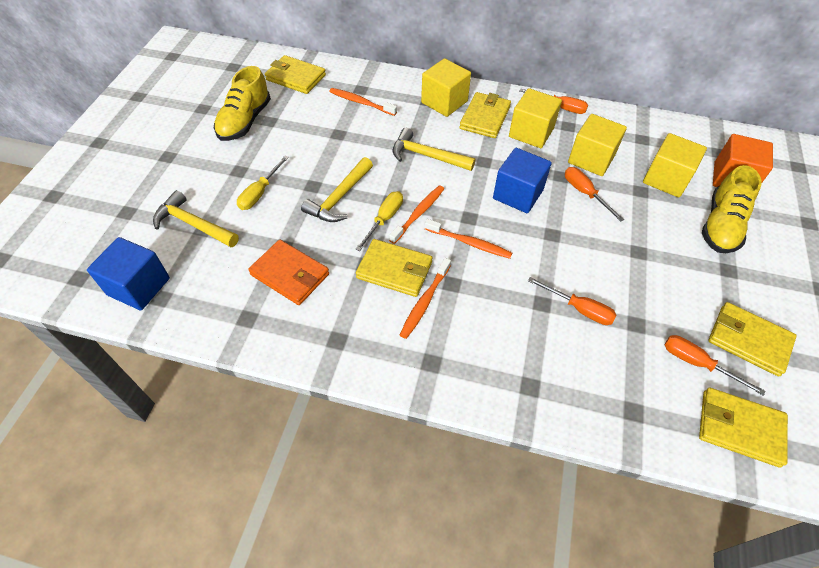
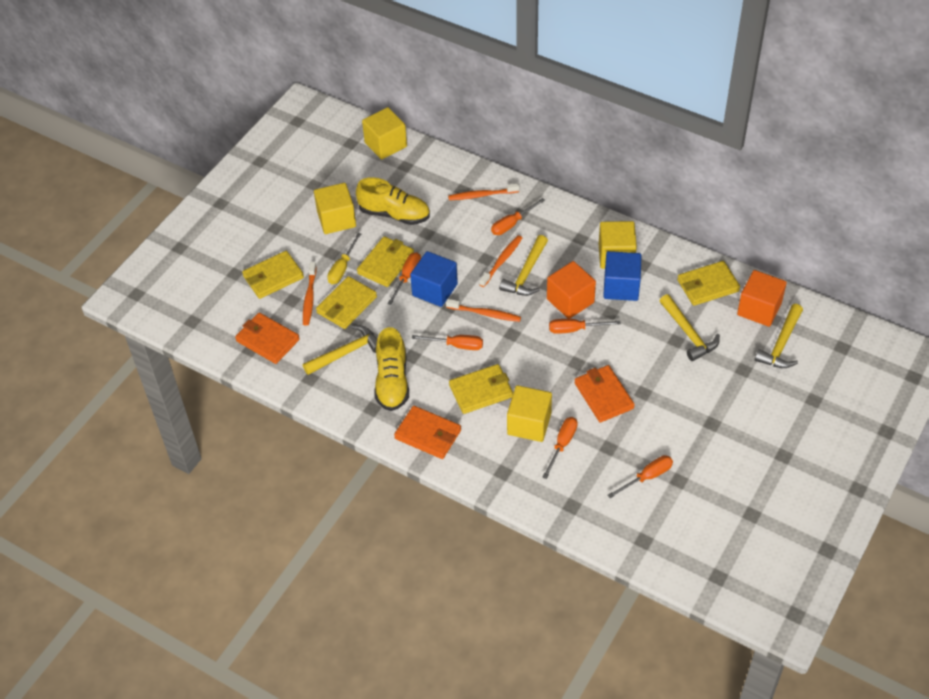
orange cube: 1 -> 2
orange screwdriver: 4 -> 6
orange wallet: 1 -> 3
yellow hammer: 3 -> 4
yellow screwdriver: 2 -> 1

